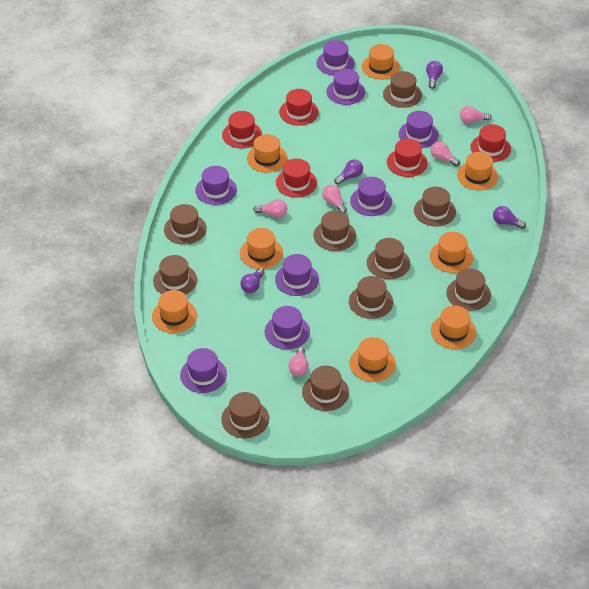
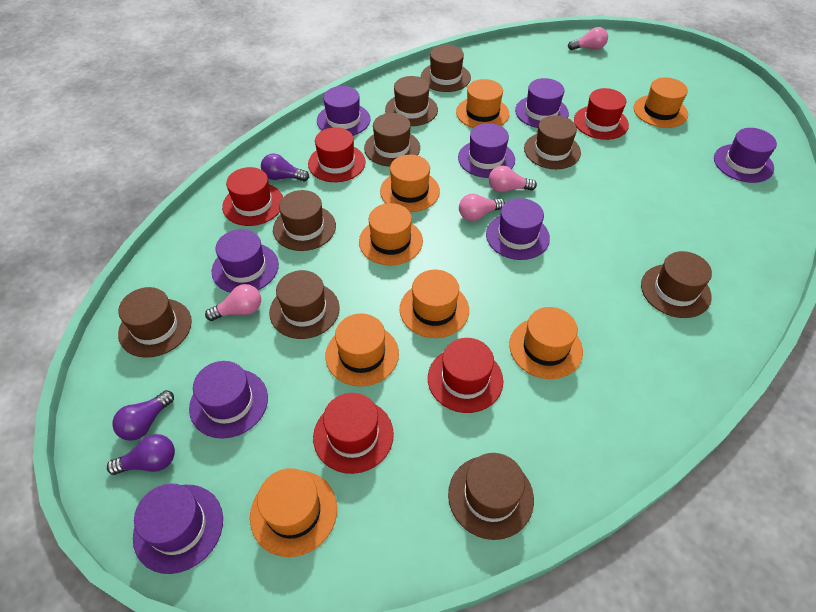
brown hat: 10 -> 9
pink light bulb: 5 -> 4
purple light bulb: 4 -> 3

